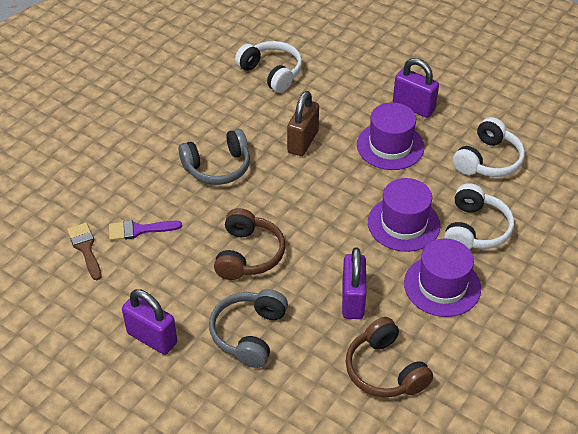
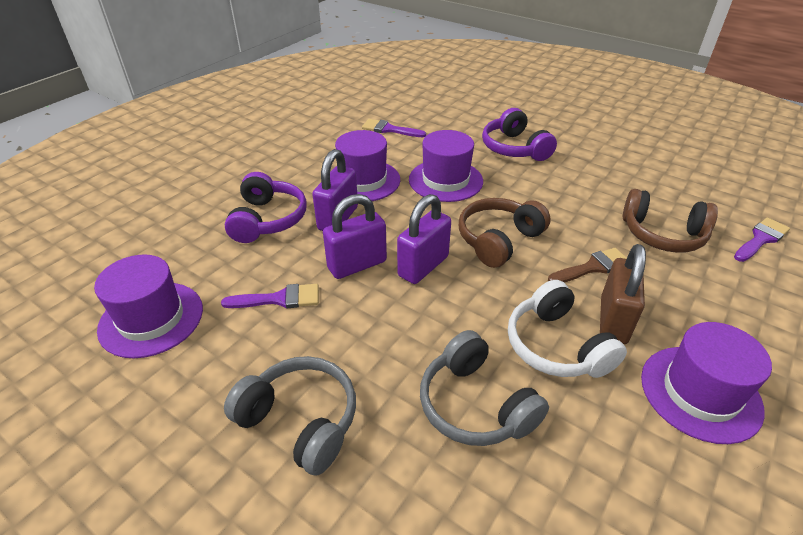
purple brush: 1 -> 3
purple hat: 3 -> 4
purple headphones: 0 -> 2
white headphones: 3 -> 1

